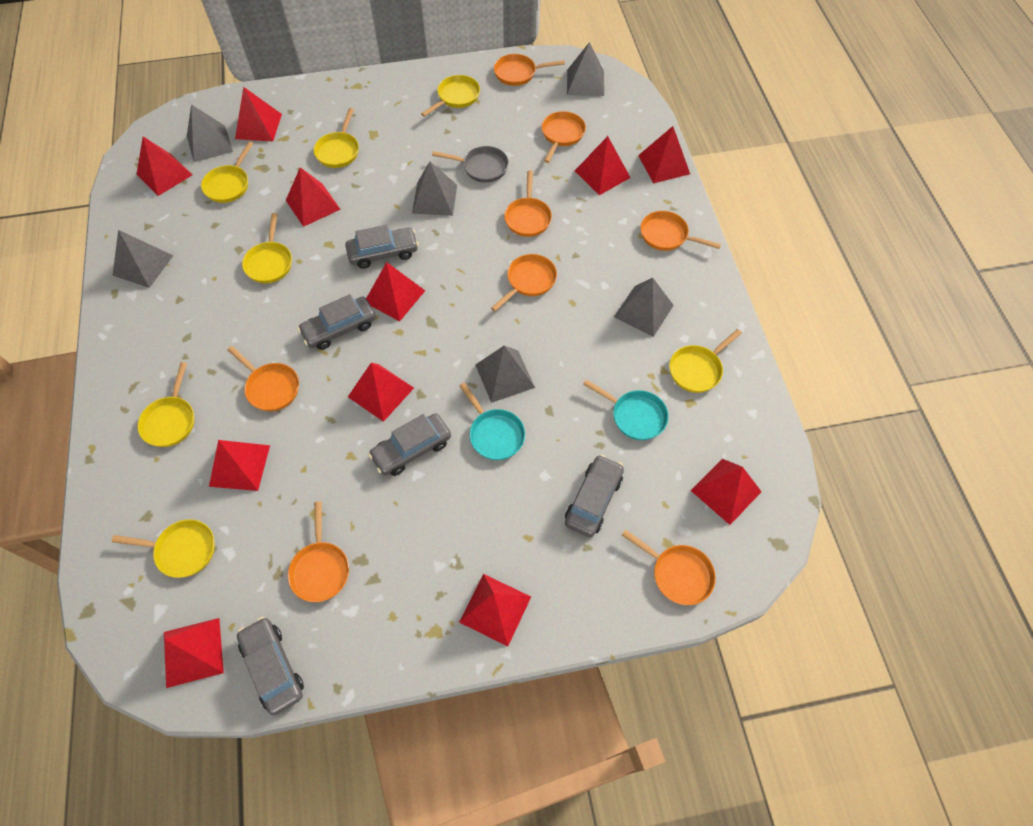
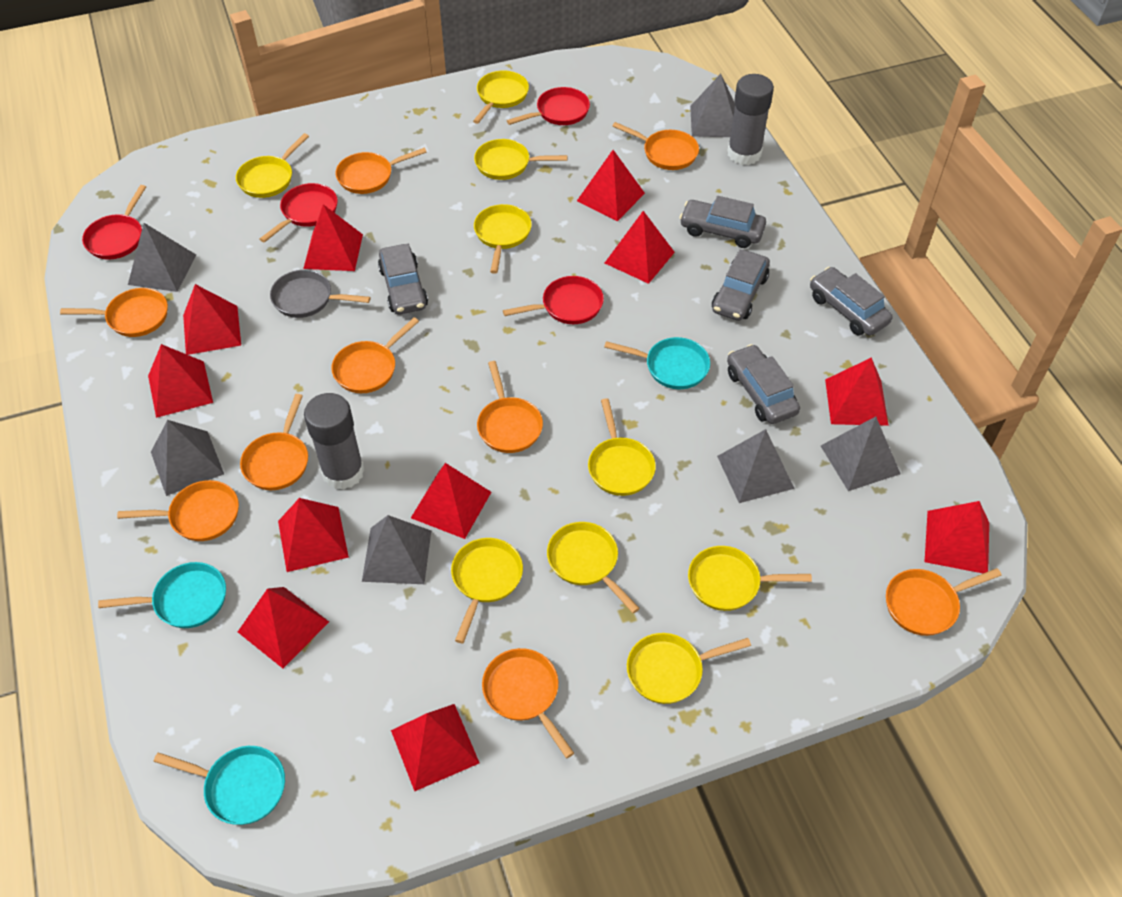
grey glue stick: 0 -> 2
orange pan: 8 -> 9
red pan: 0 -> 4
turquoise pan: 2 -> 3
yellow pan: 7 -> 9

